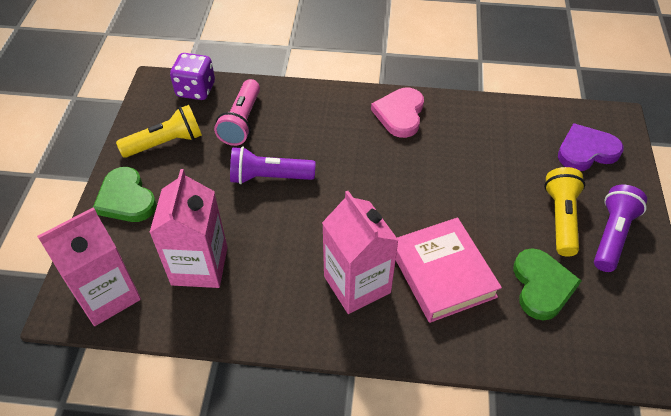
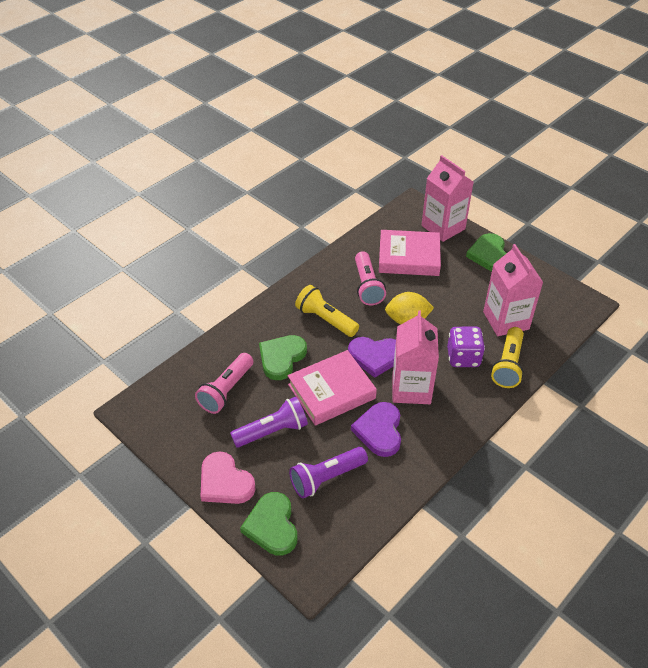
green heart: 2 -> 3
pink book: 1 -> 2
pink flashlight: 1 -> 2
purple heart: 1 -> 2
yellow lemon: 0 -> 1

